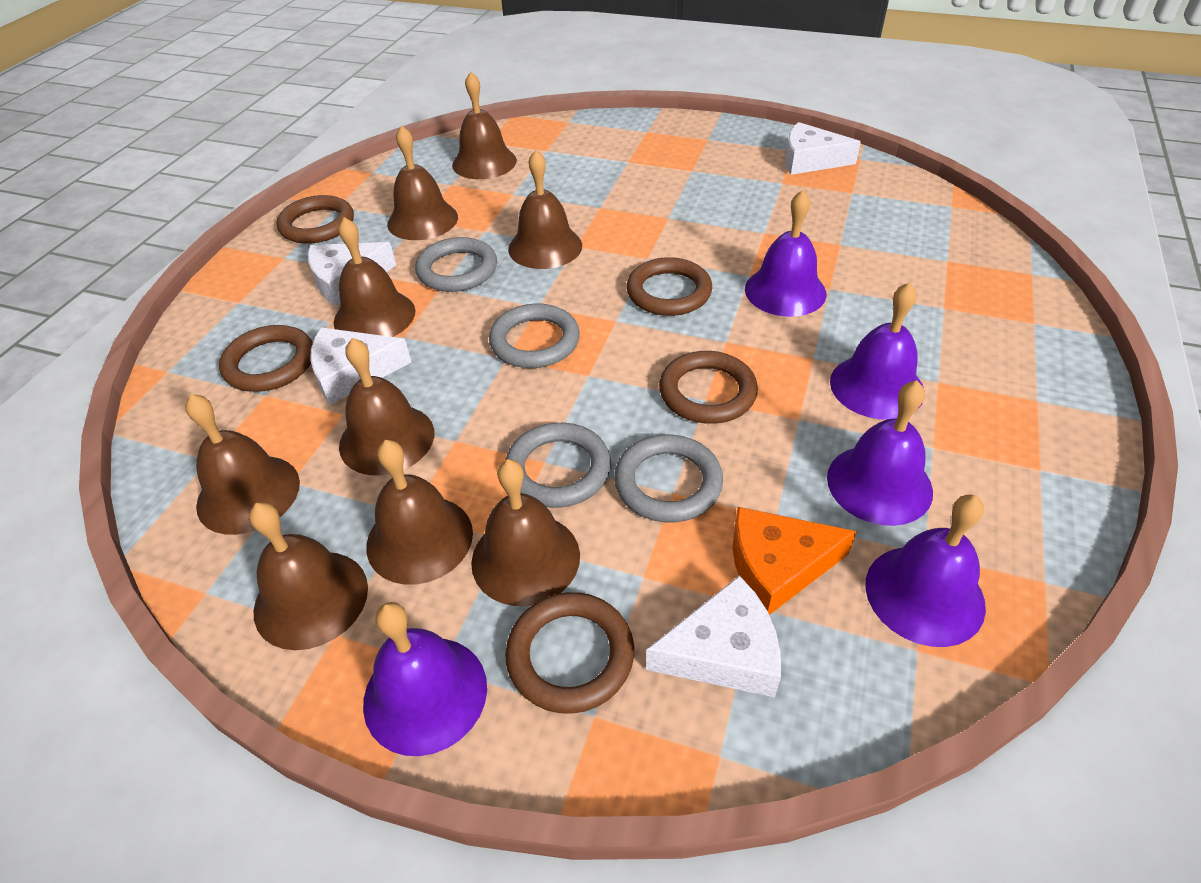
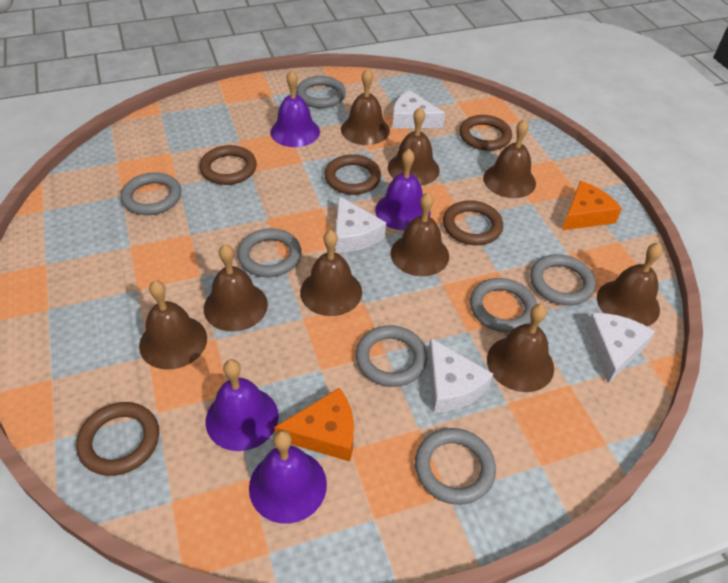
grey ring: 4 -> 7
orange cheese: 1 -> 2
purple bell: 5 -> 4

